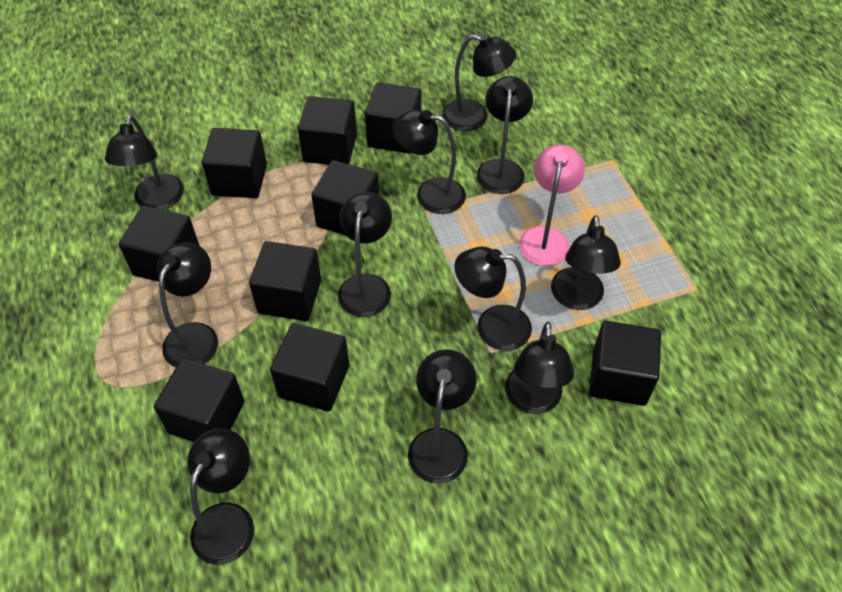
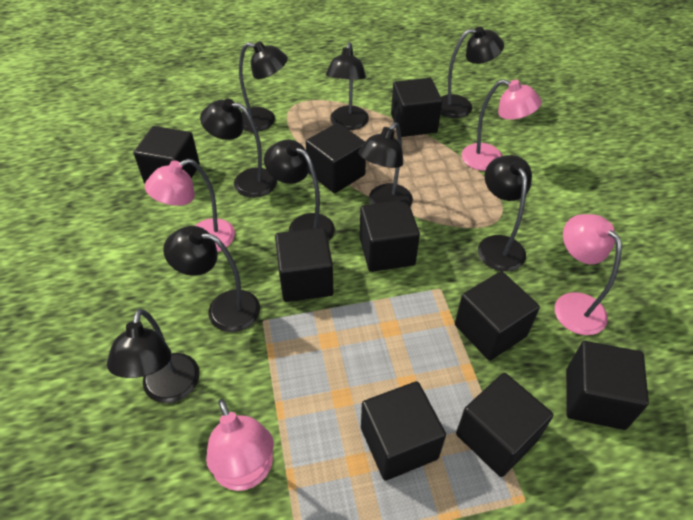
black lamp: 11 -> 9
pink lamp: 1 -> 4

